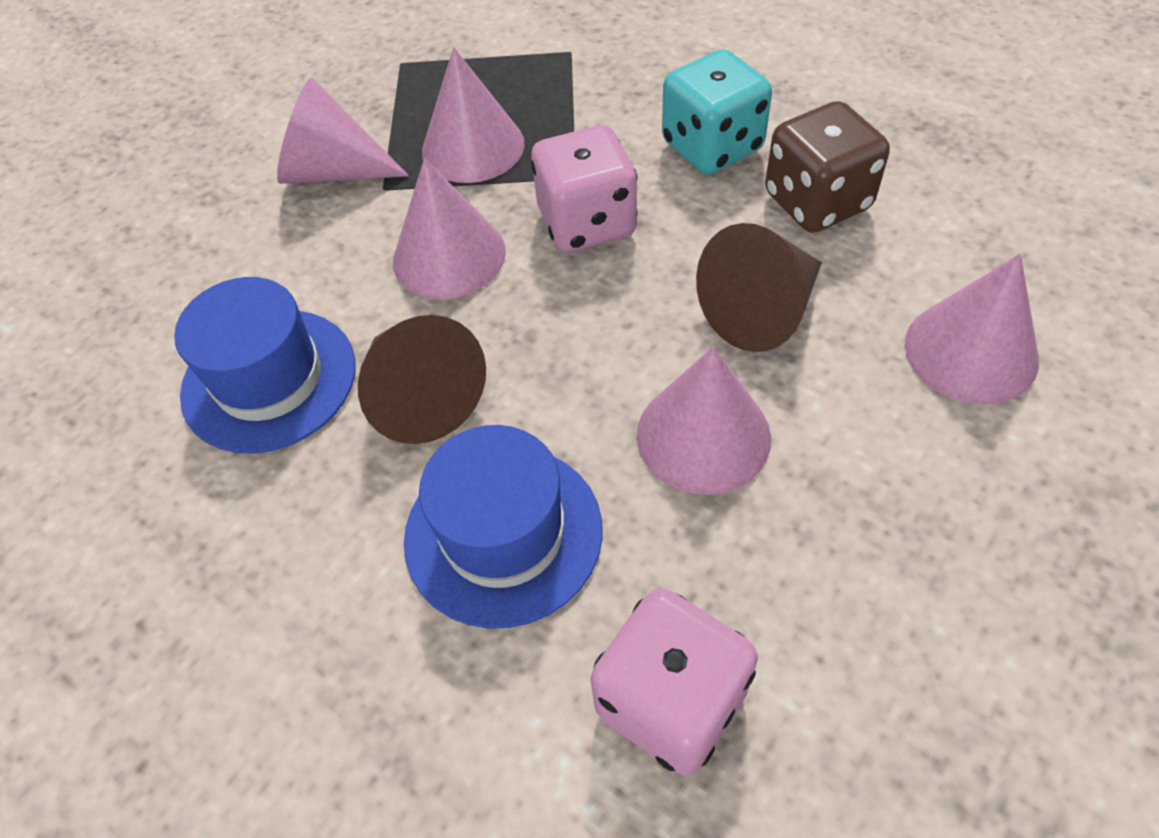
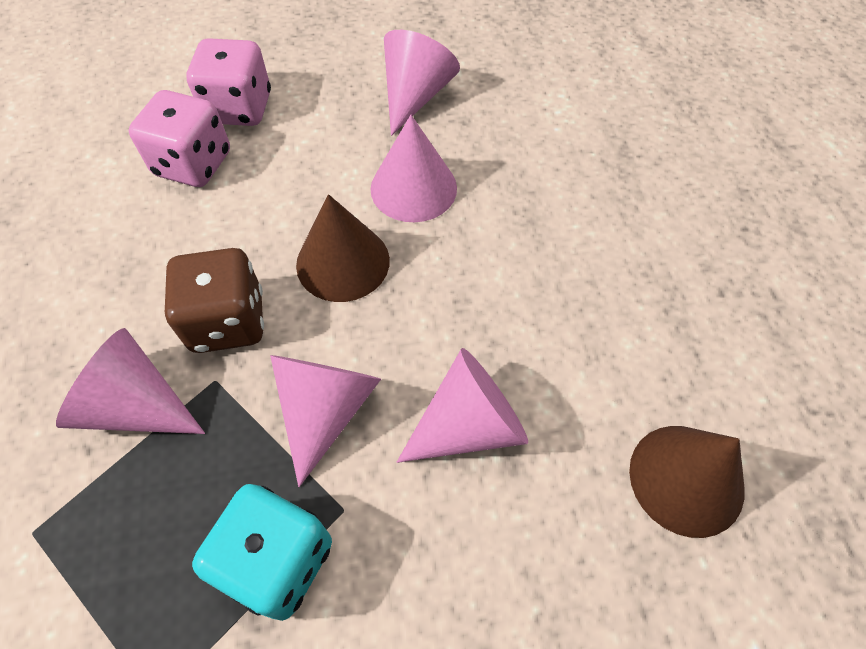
blue hat: 2 -> 0

